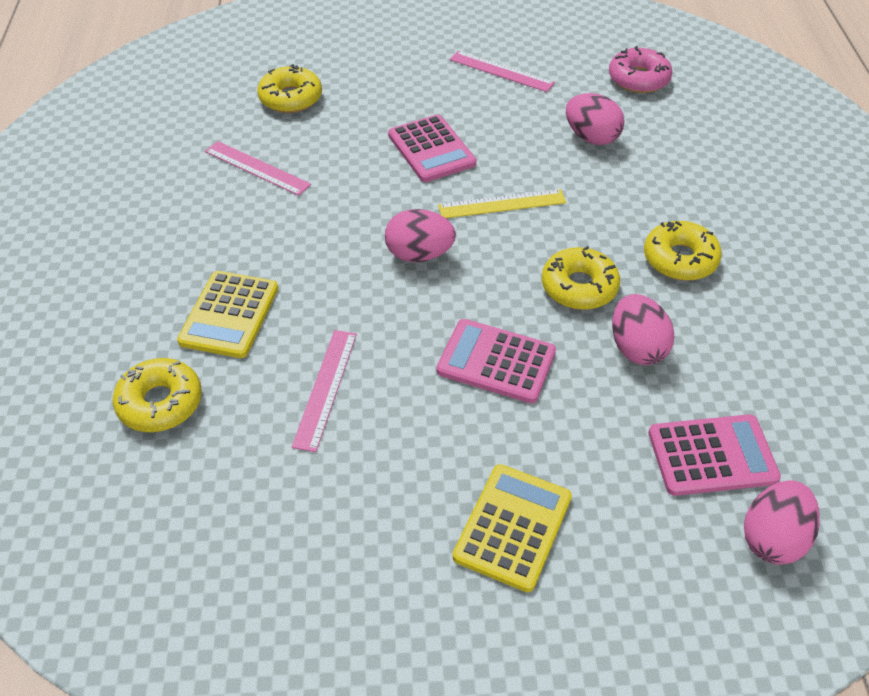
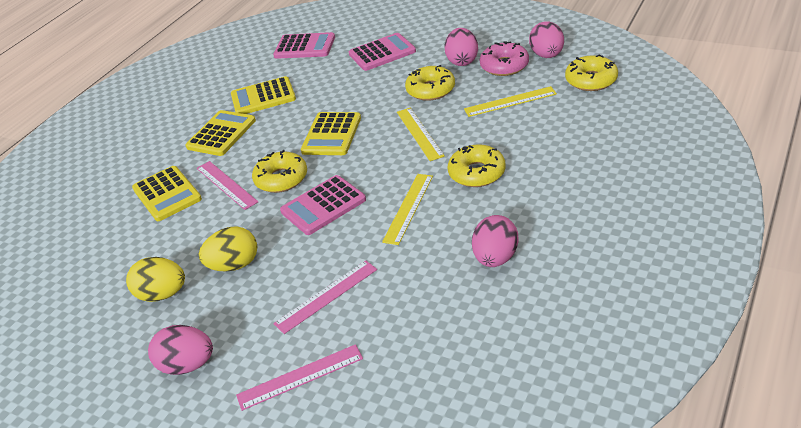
yellow calculator: 2 -> 4
yellow egg: 0 -> 2
yellow ruler: 1 -> 3

